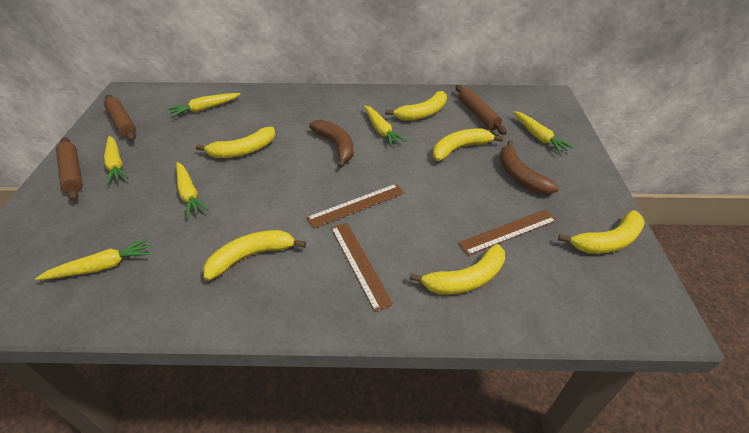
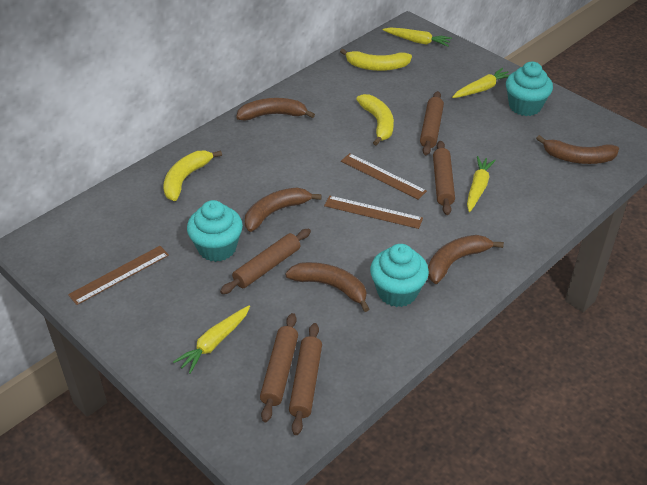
brown banana: 2 -> 5
brown rolling pin: 3 -> 5
turquoise cupcake: 0 -> 3
yellow banana: 6 -> 3
yellow carrot: 6 -> 4

